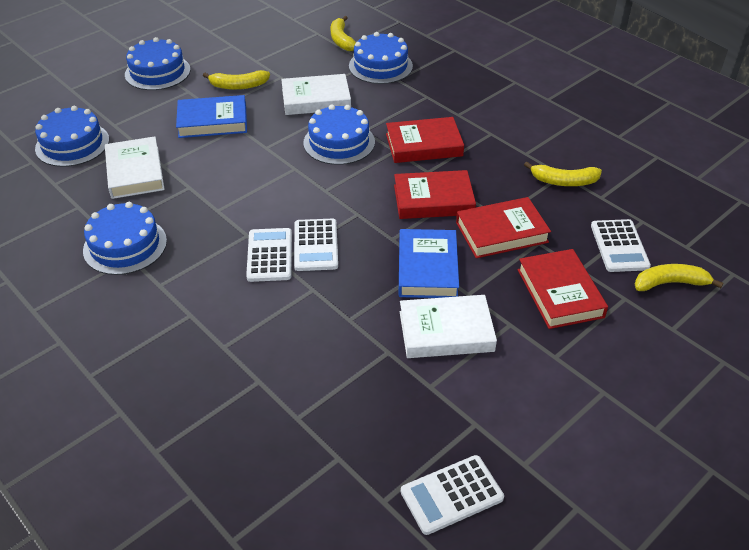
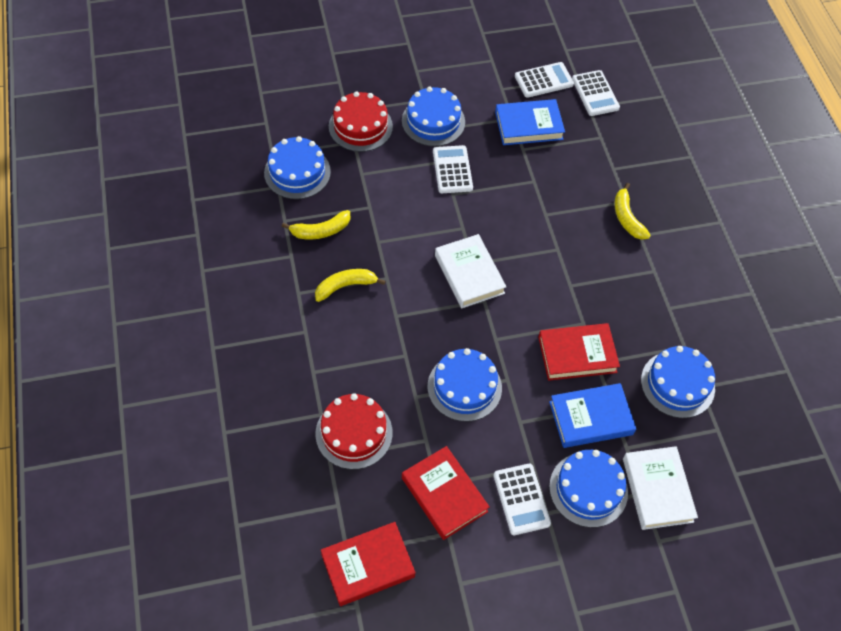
red book: 4 -> 3
red cake: 0 -> 2
white book: 3 -> 2
yellow banana: 4 -> 3

